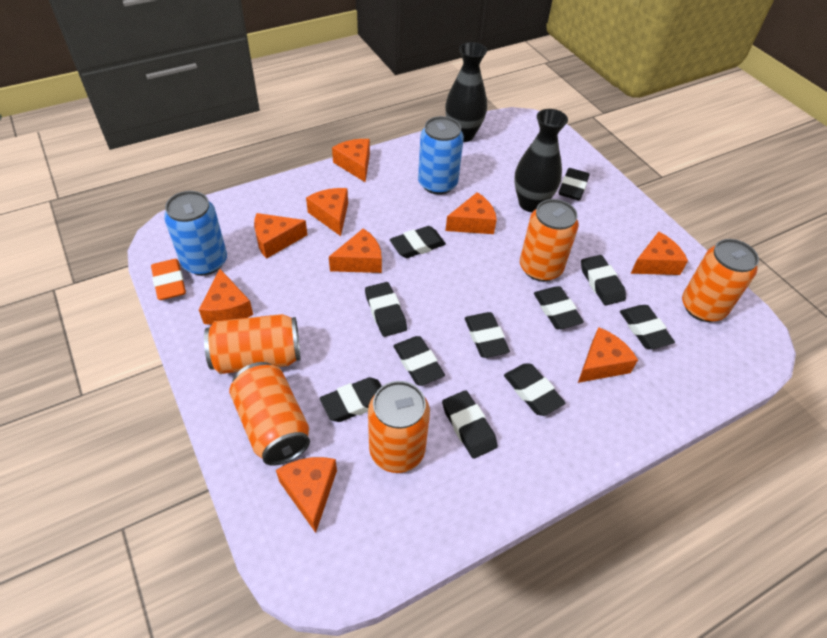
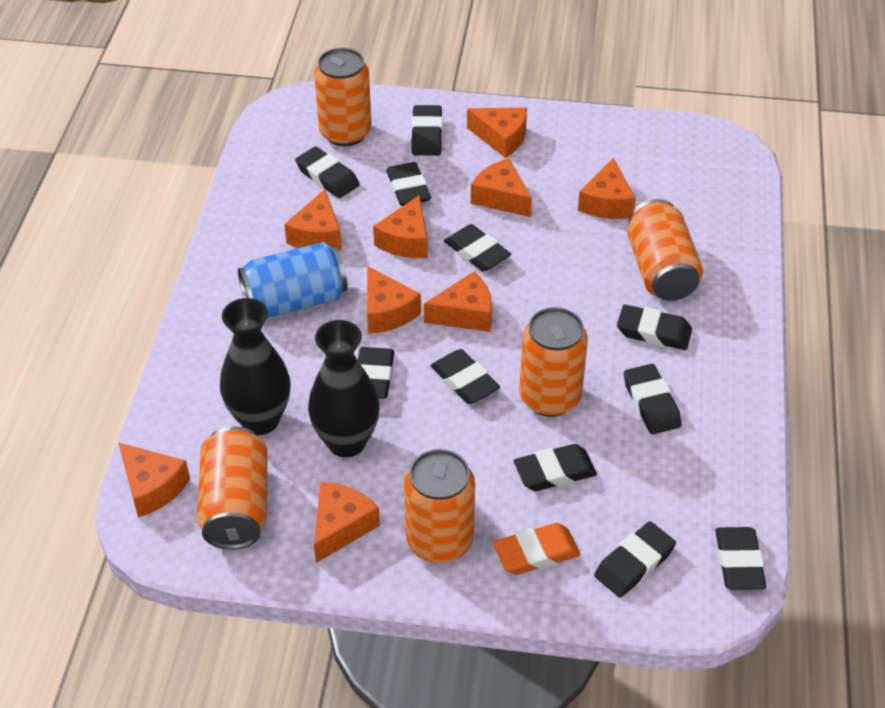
blue can: 2 -> 1

